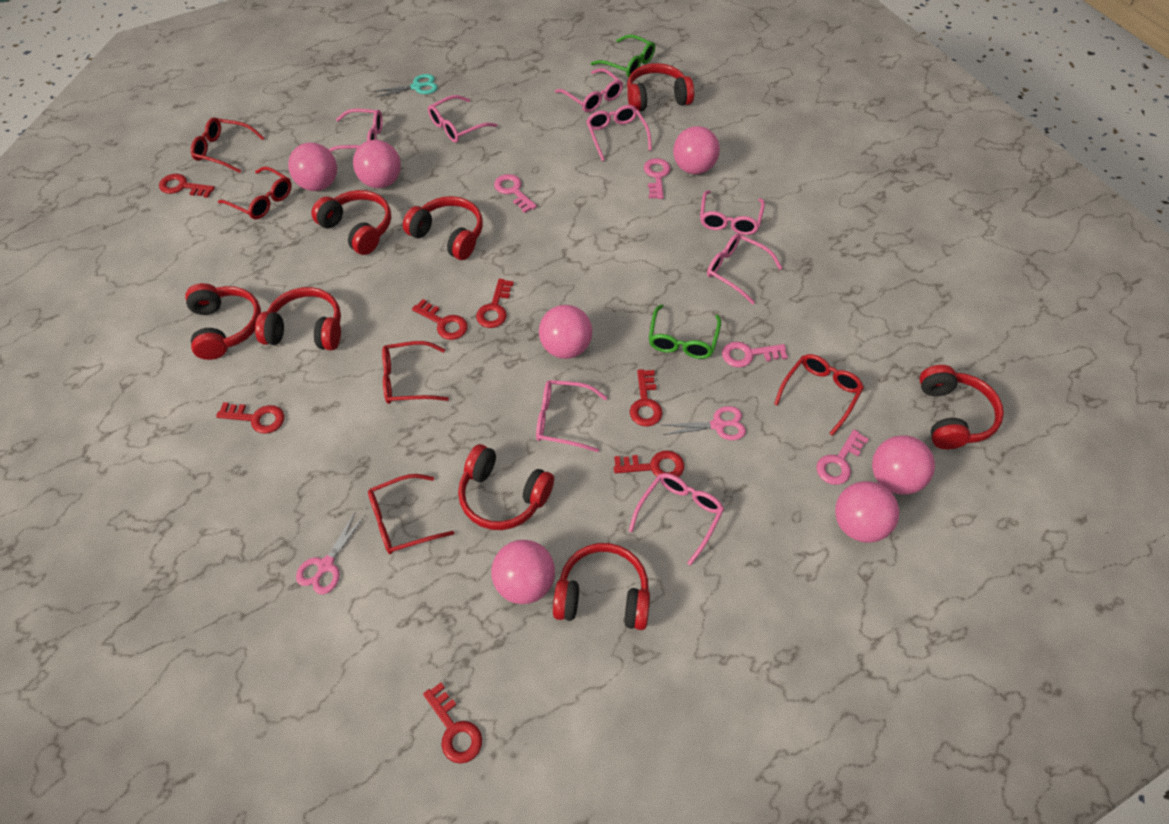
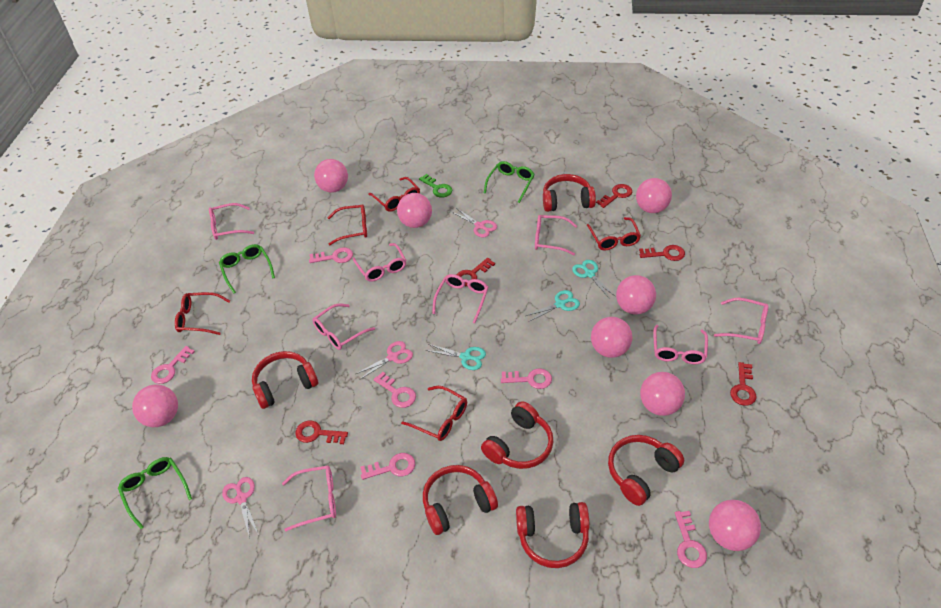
green glasses: 2 -> 3
green key: 0 -> 1
pink ball: 7 -> 8
pink key: 4 -> 6
pink scissors: 2 -> 3
red headphones: 8 -> 6
red key: 7 -> 5
turquoise scissors: 1 -> 3

